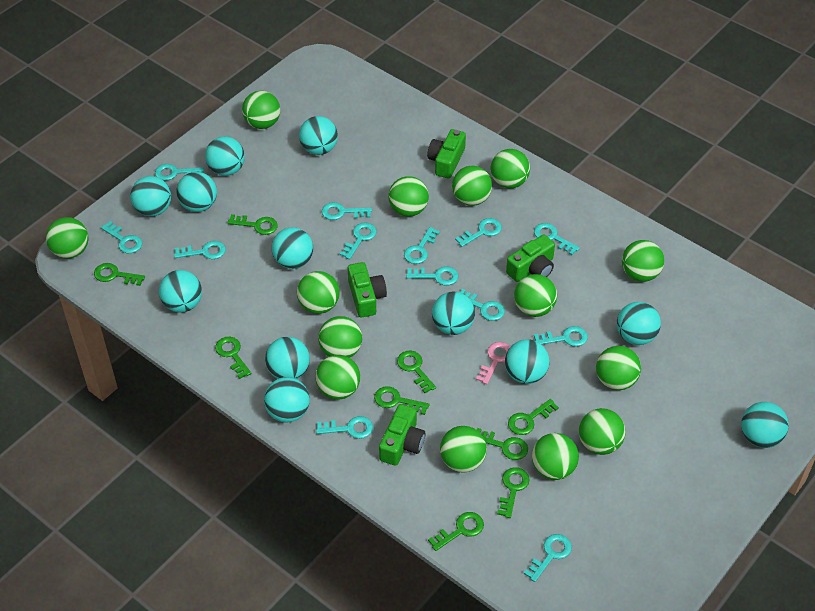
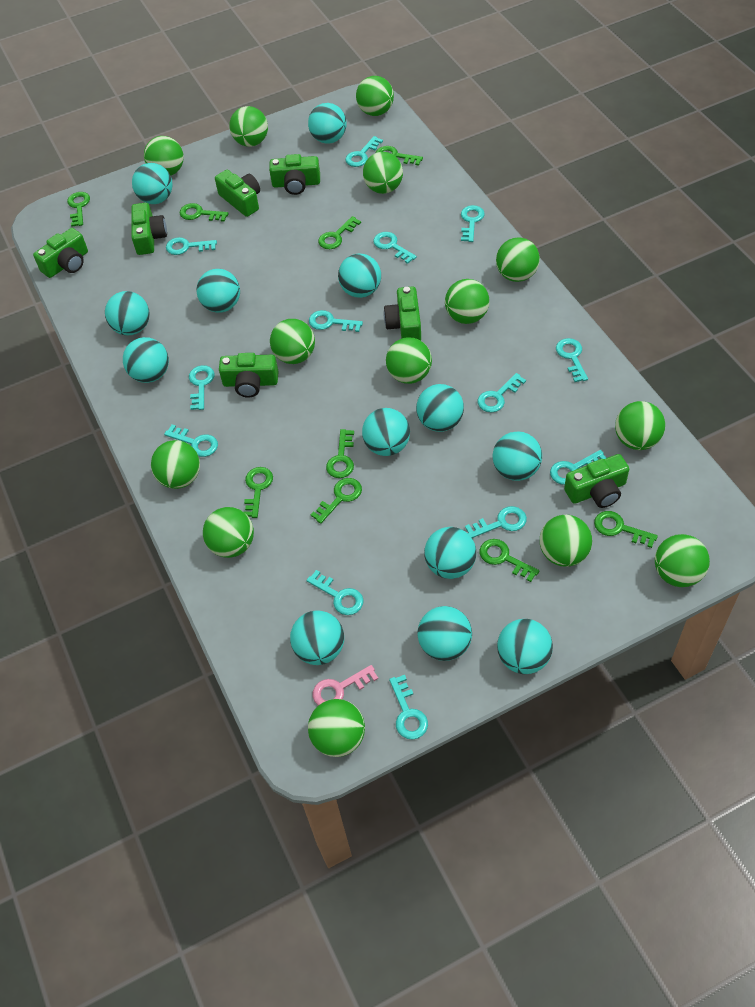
green camera: 4 -> 7
turquoise ball: 12 -> 13

